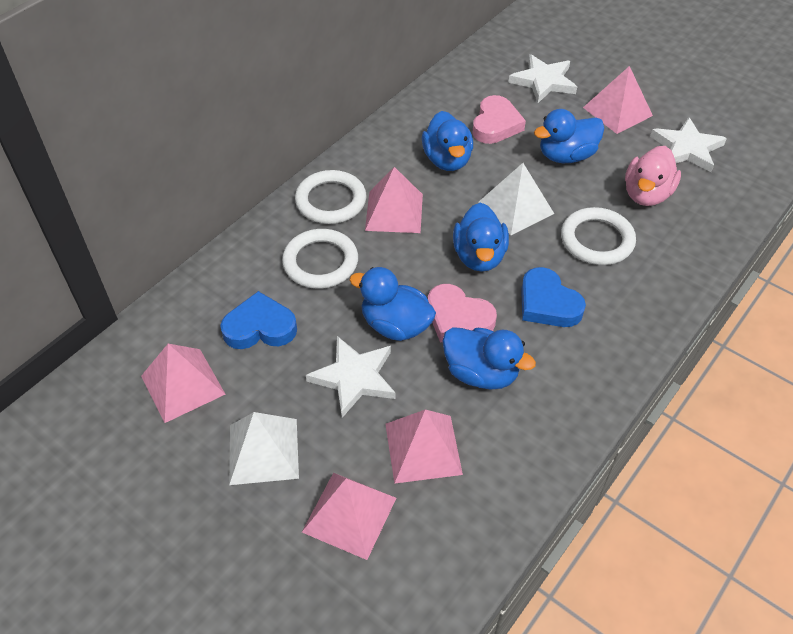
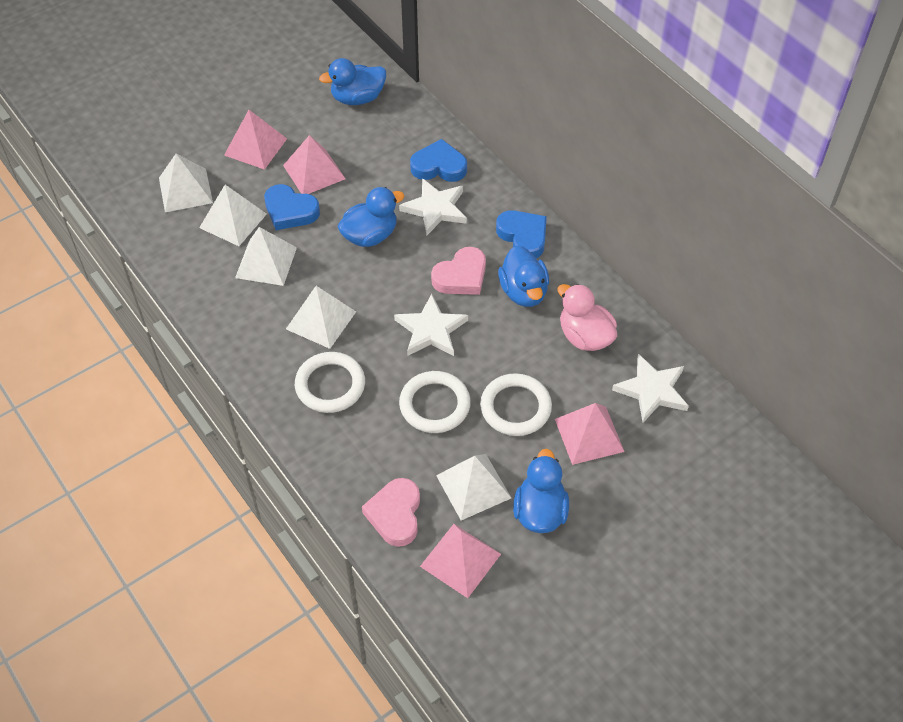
blue duck: 5 -> 4
blue heart: 2 -> 3
pink pyramid: 5 -> 4
white pyramid: 2 -> 5

